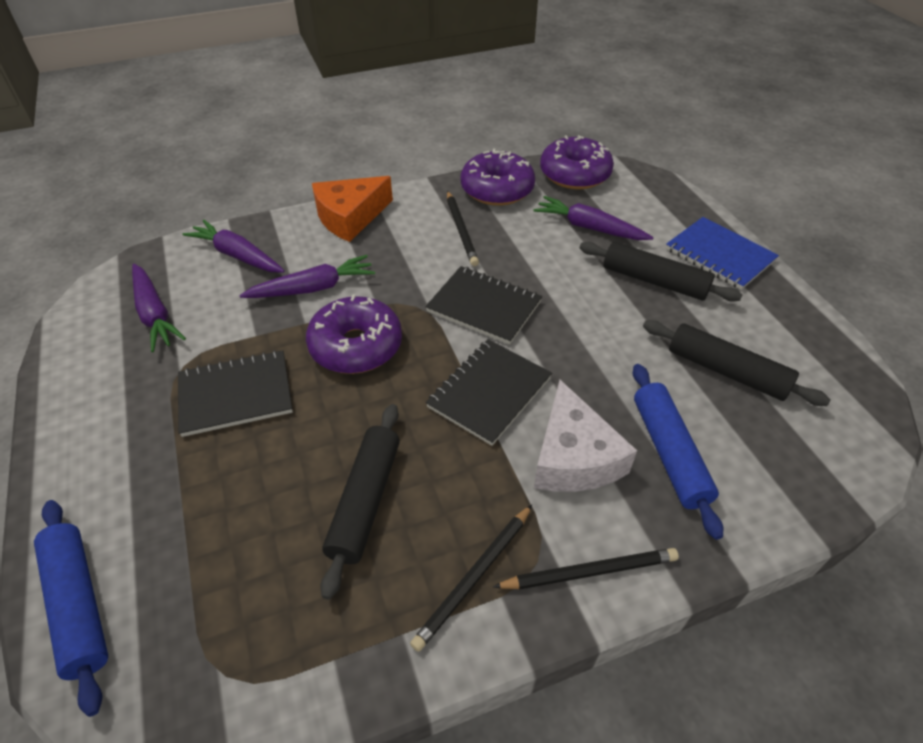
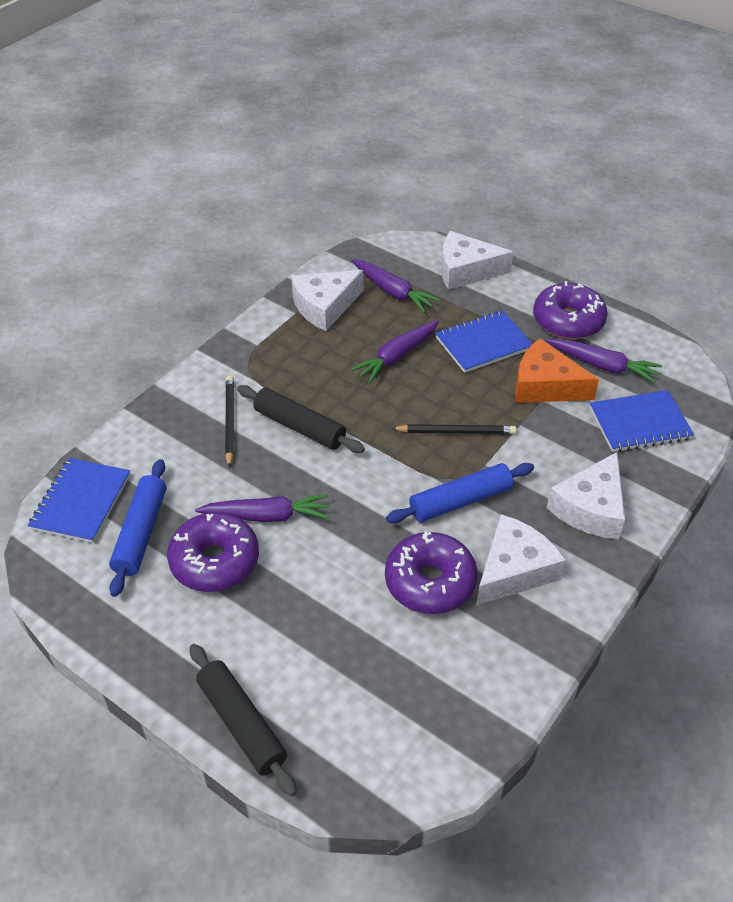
black notebook: 3 -> 0
black pencil: 3 -> 2
black rolling pin: 3 -> 2
blue notebook: 1 -> 3
white cheese: 1 -> 4

